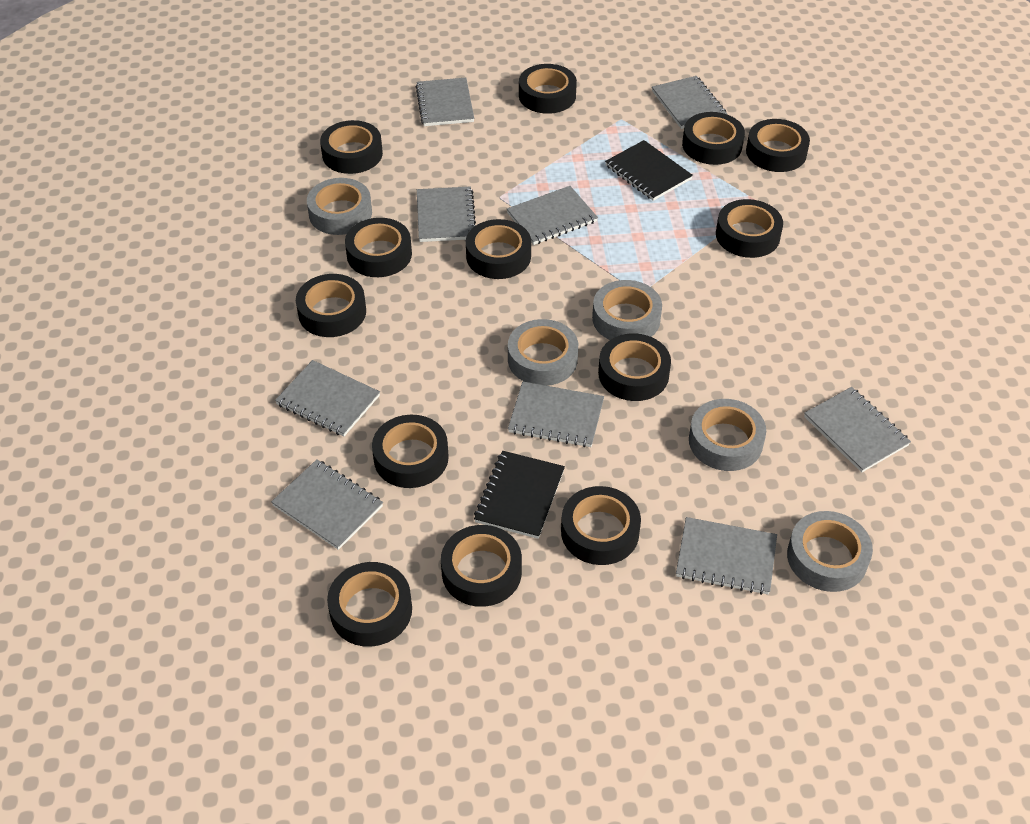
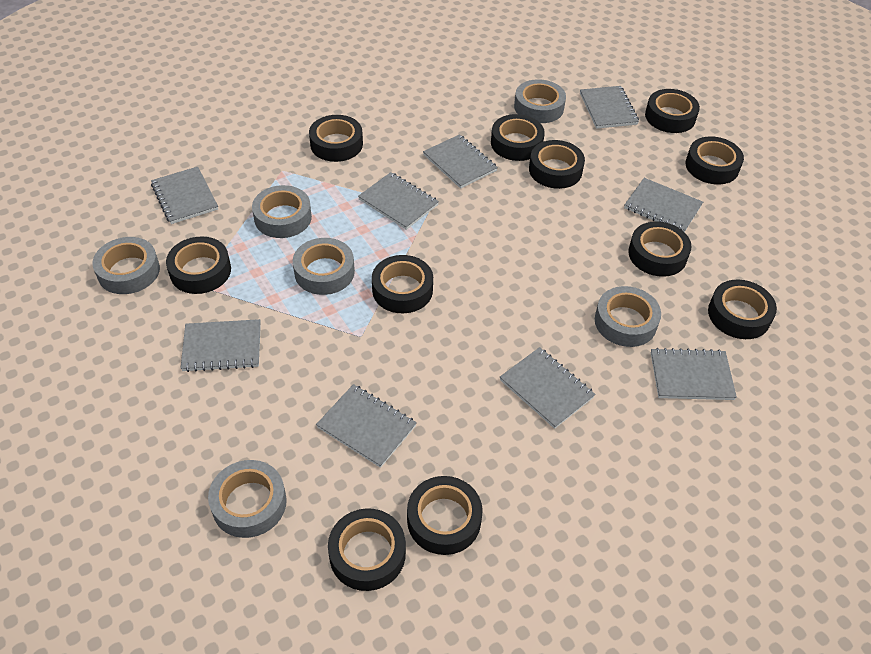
black notebook: 2 -> 0
black tape: 13 -> 11
grey tape: 5 -> 6

